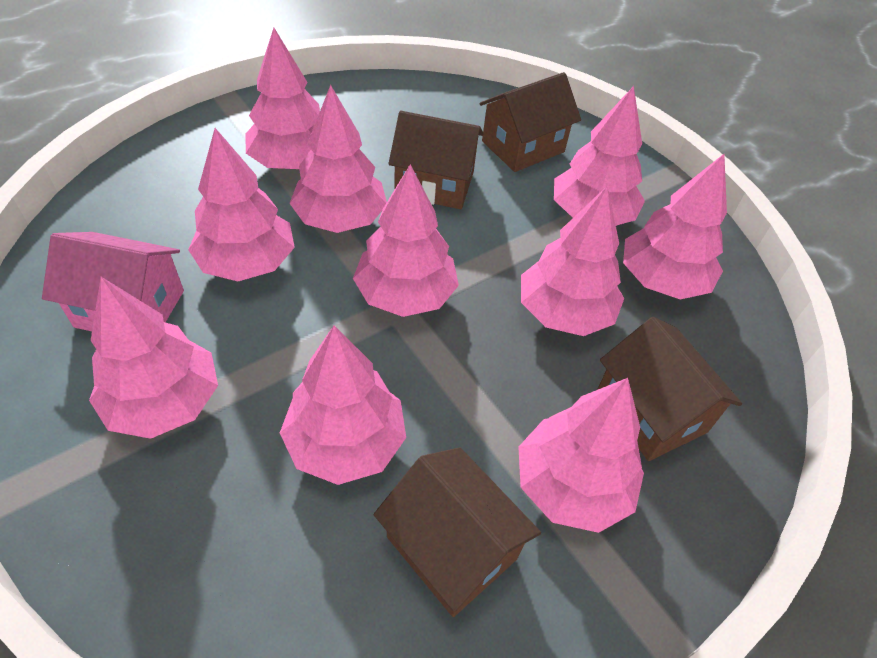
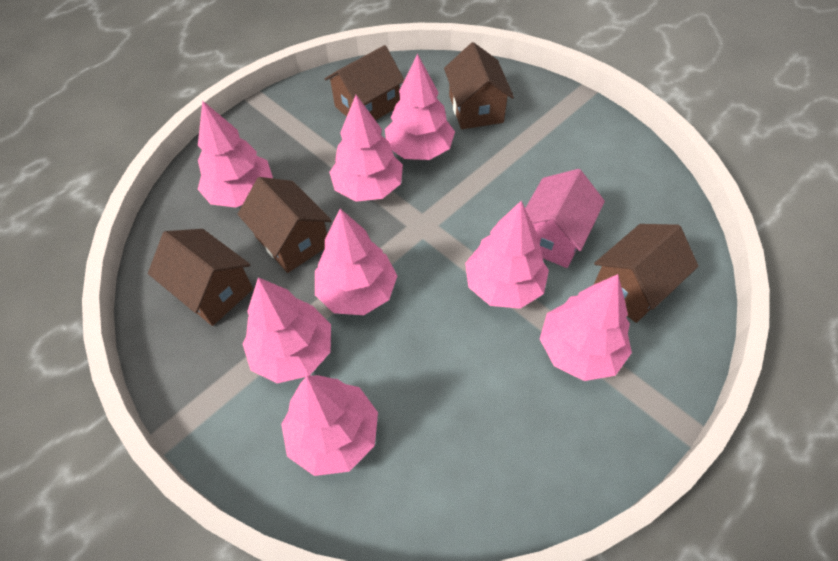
brown house: 4 -> 5
pink tree: 10 -> 8

